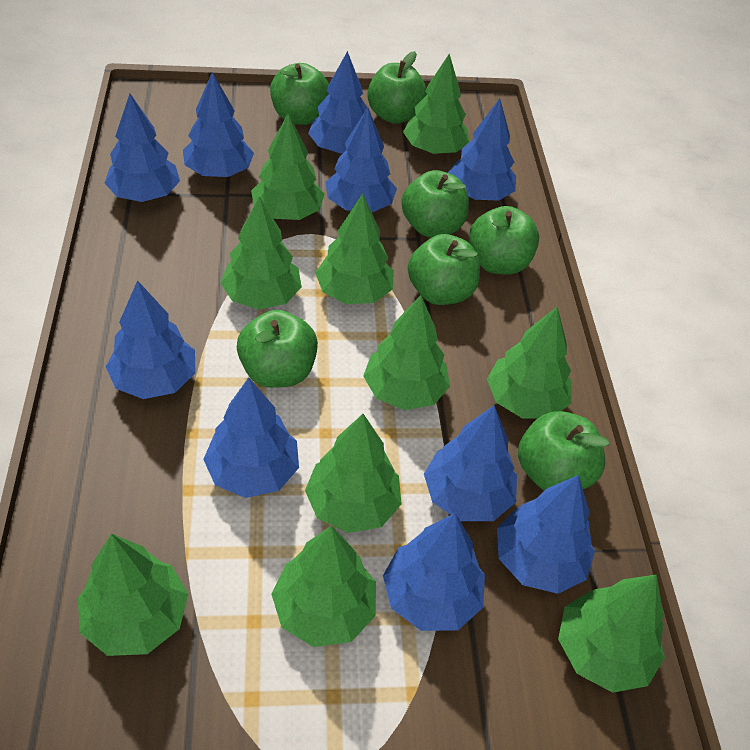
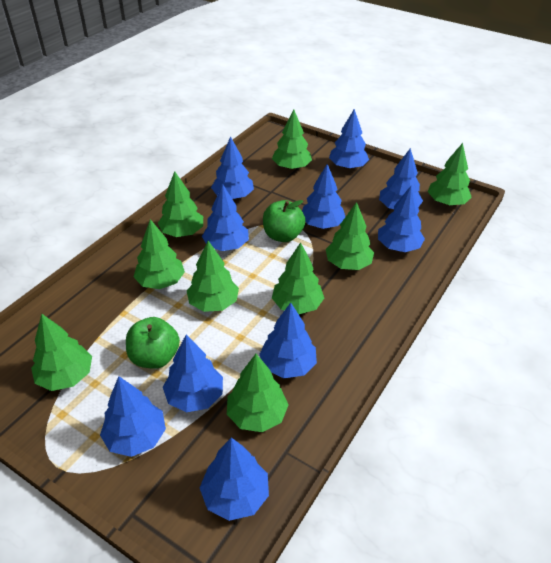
green apple: 7 -> 2
green tree: 10 -> 9

